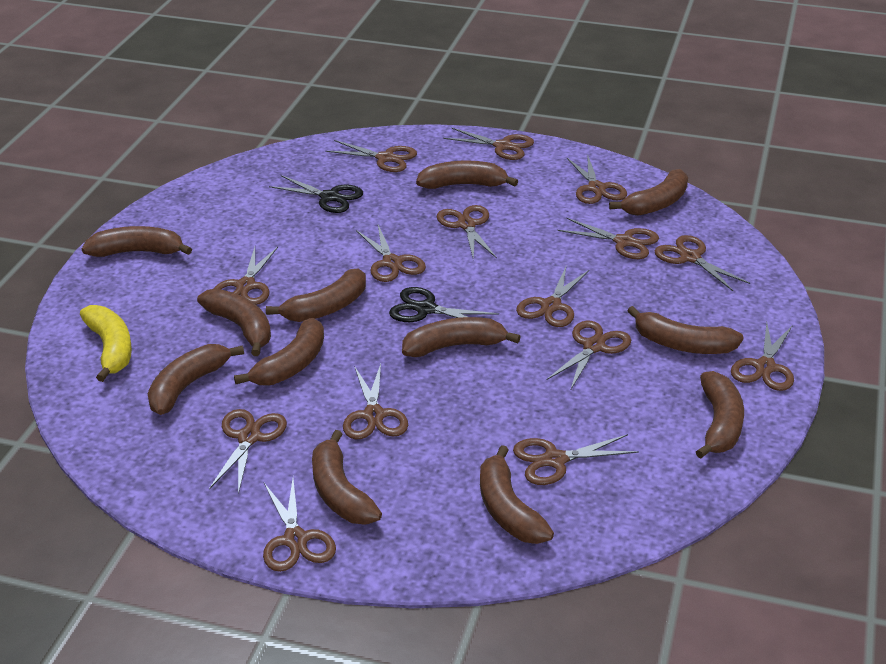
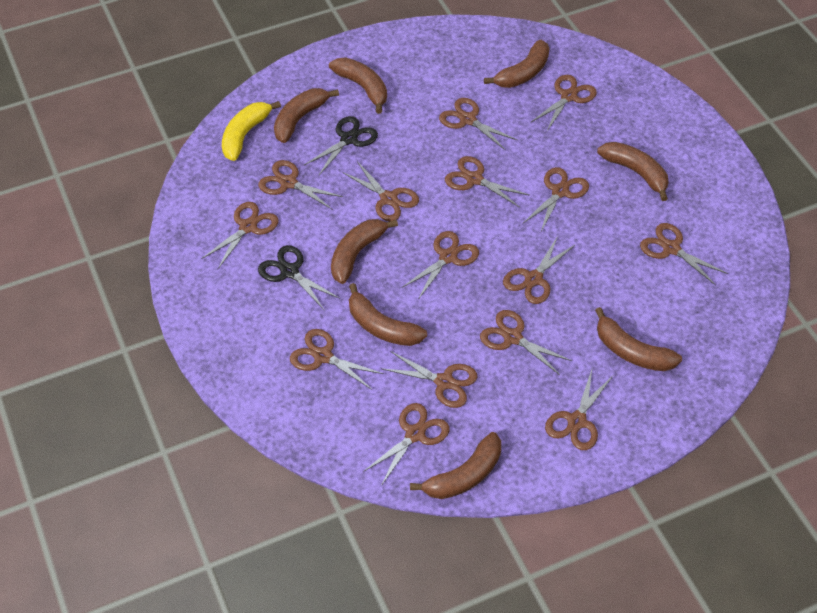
brown banana: 12 -> 8

